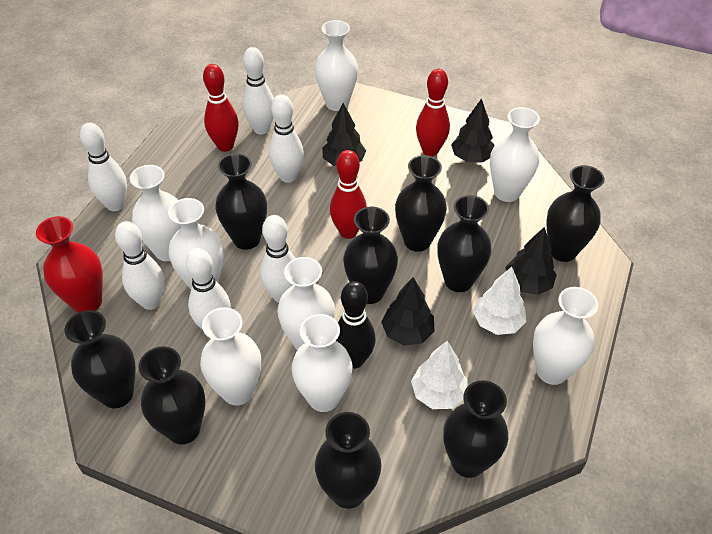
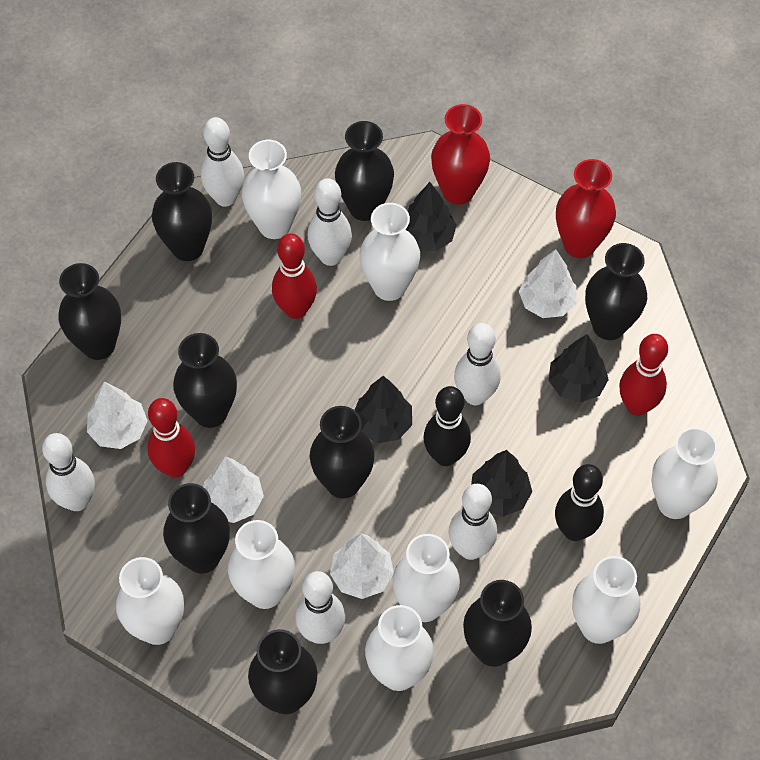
black bowling pin: 1 -> 2
red vase: 1 -> 2
white tree: 2 -> 4

